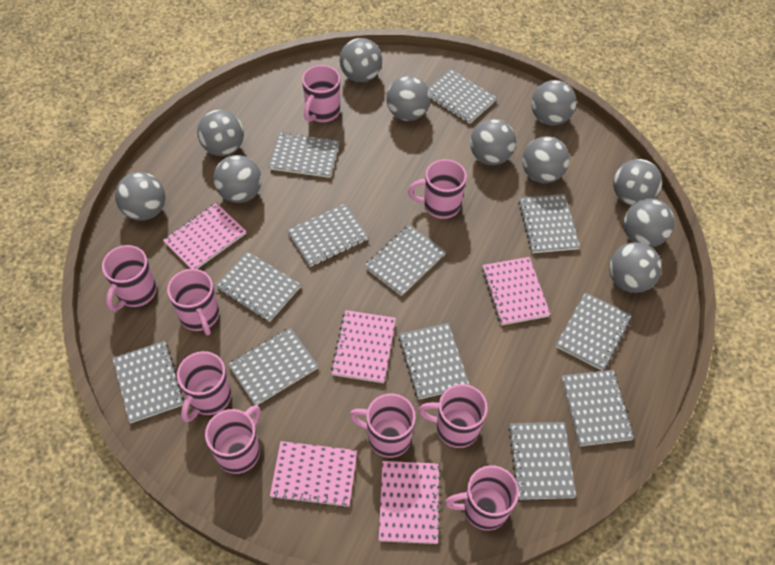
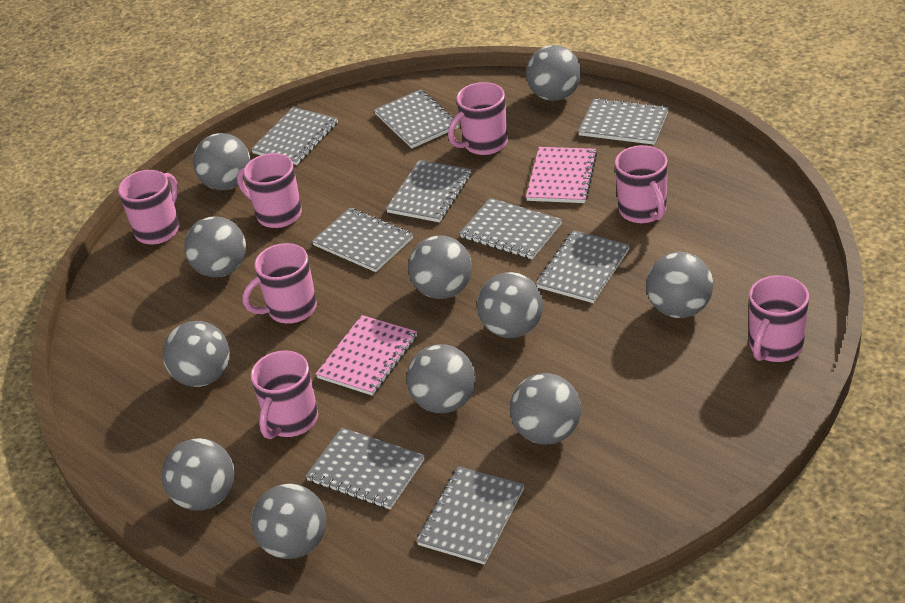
grey notebook: 12 -> 9
pink mug: 9 -> 7
pink notebook: 5 -> 2

